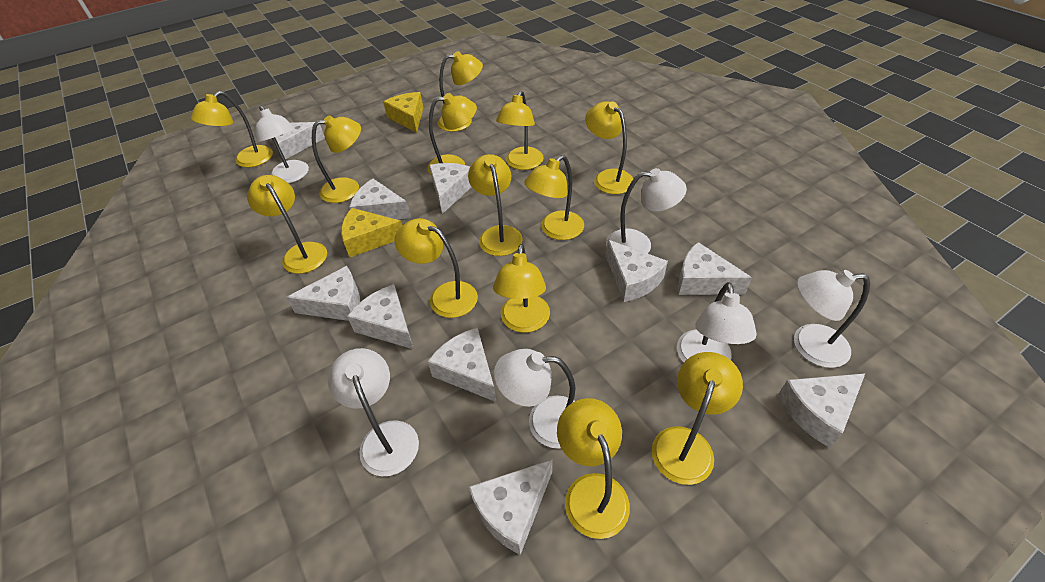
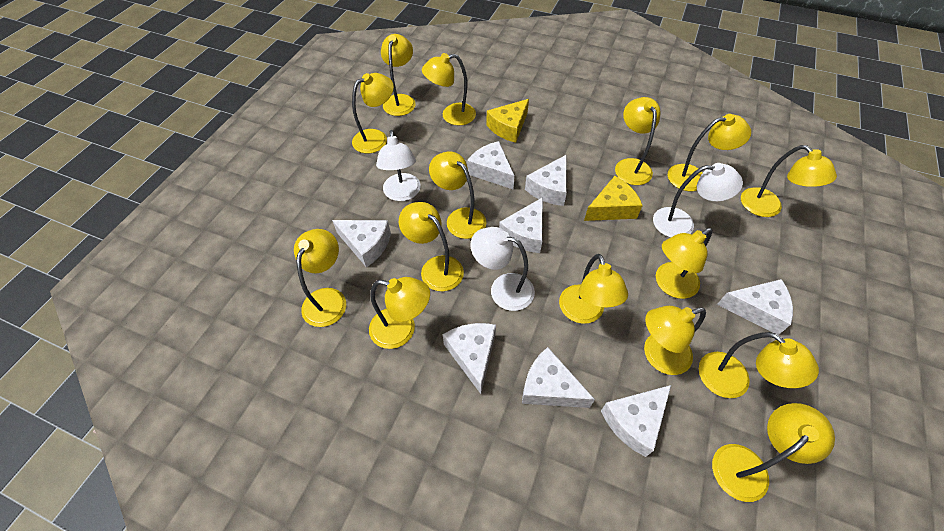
white cheese: 10 -> 8
white lamp: 6 -> 3
yellow lamp: 13 -> 15

